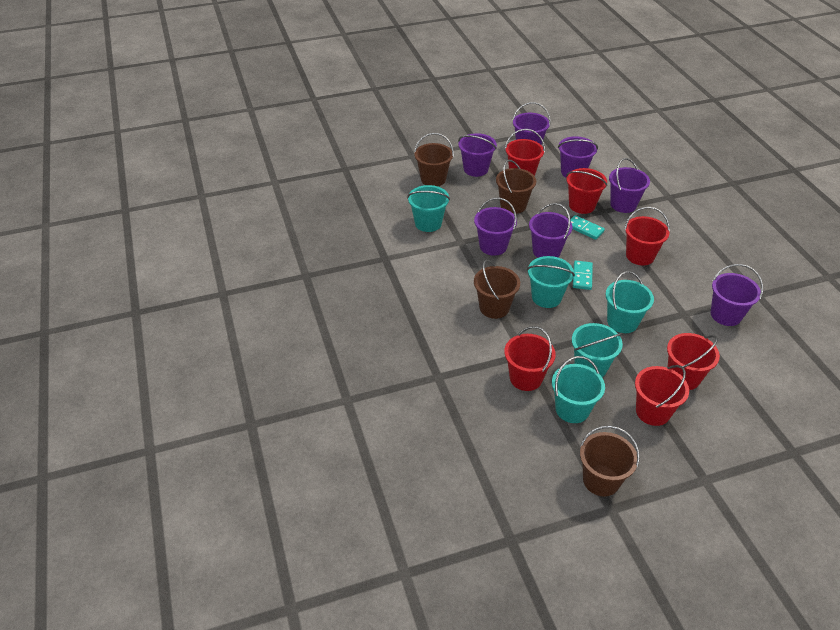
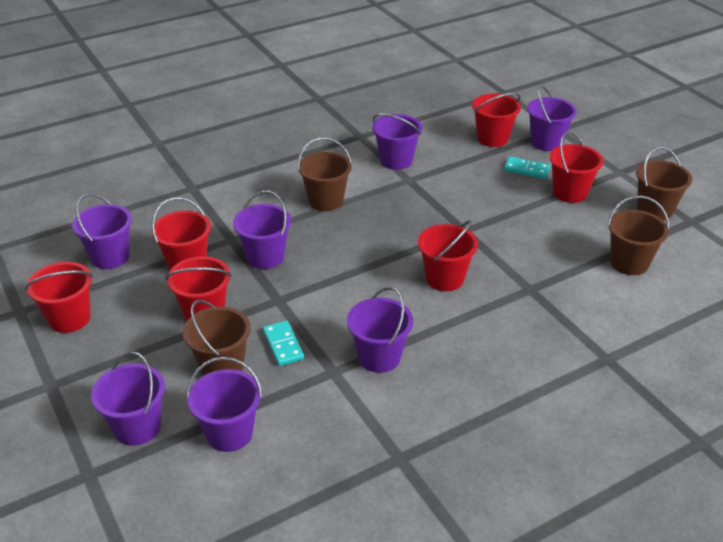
turquoise bucket: 5 -> 0

